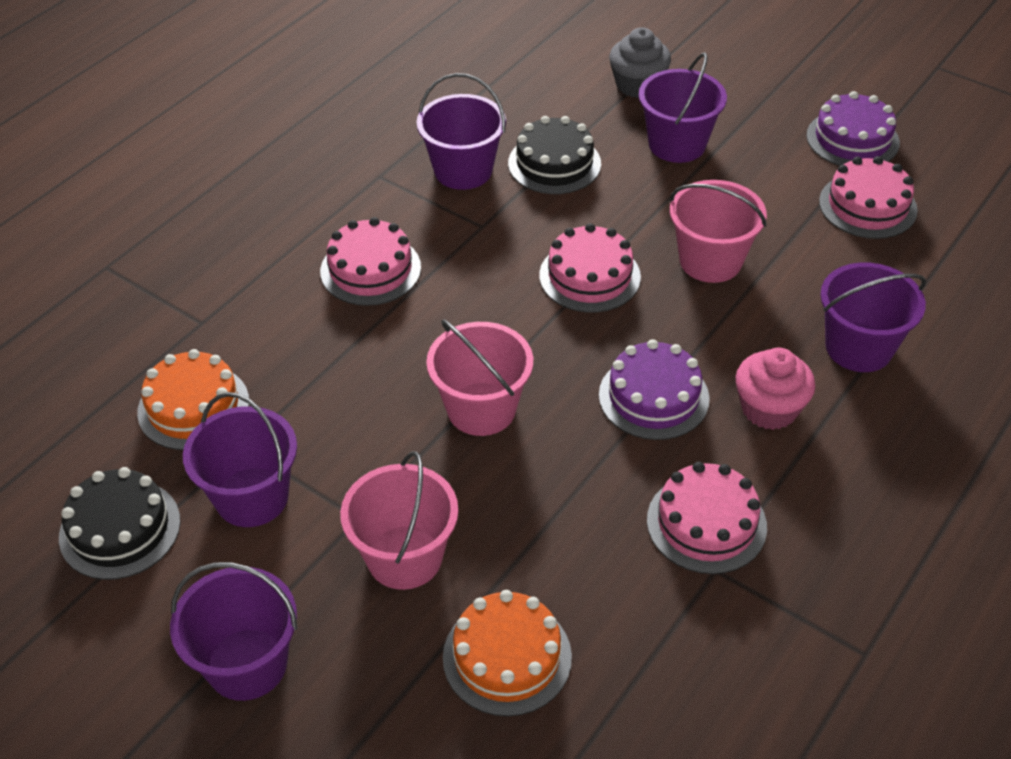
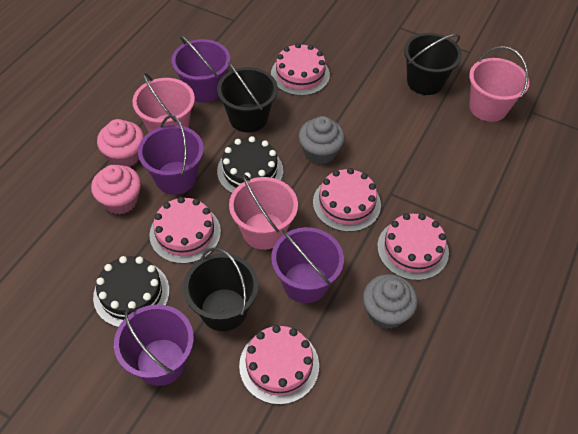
black bucket: 0 -> 3
grey cupcake: 1 -> 2
orange cake: 2 -> 0
pink cake: 4 -> 5
pink cupcake: 1 -> 2
purple bucket: 5 -> 4
purple cake: 2 -> 0

